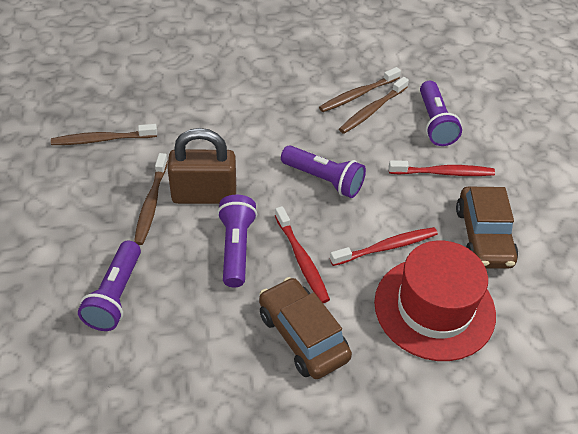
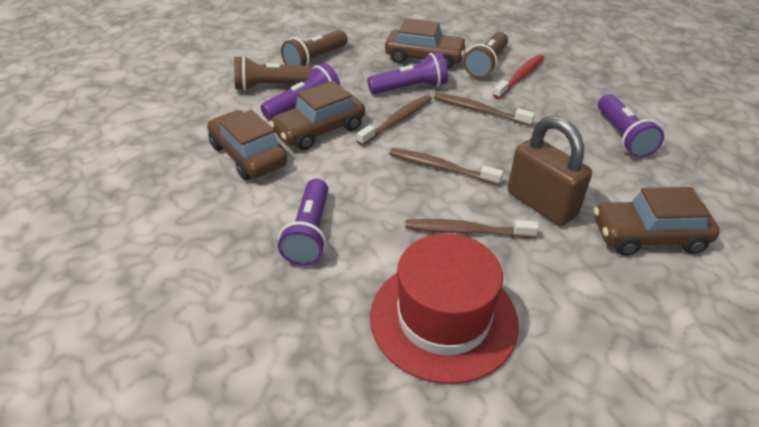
brown car: 2 -> 4
brown flashlight: 0 -> 3
red toothbrush: 3 -> 1

